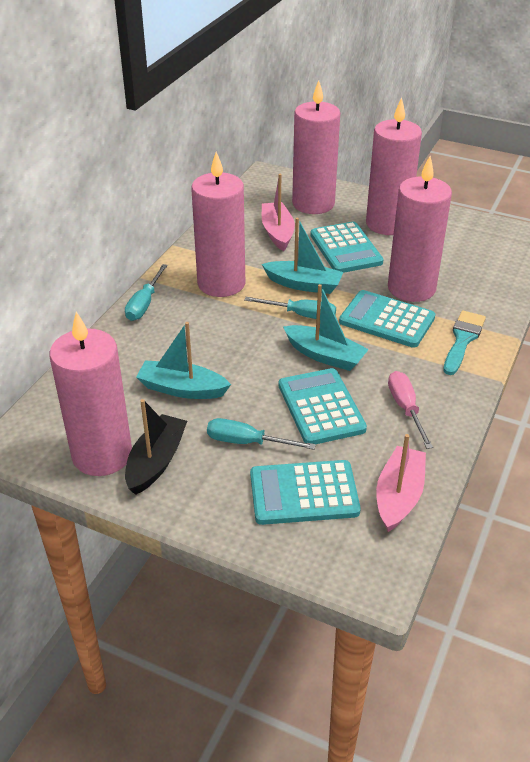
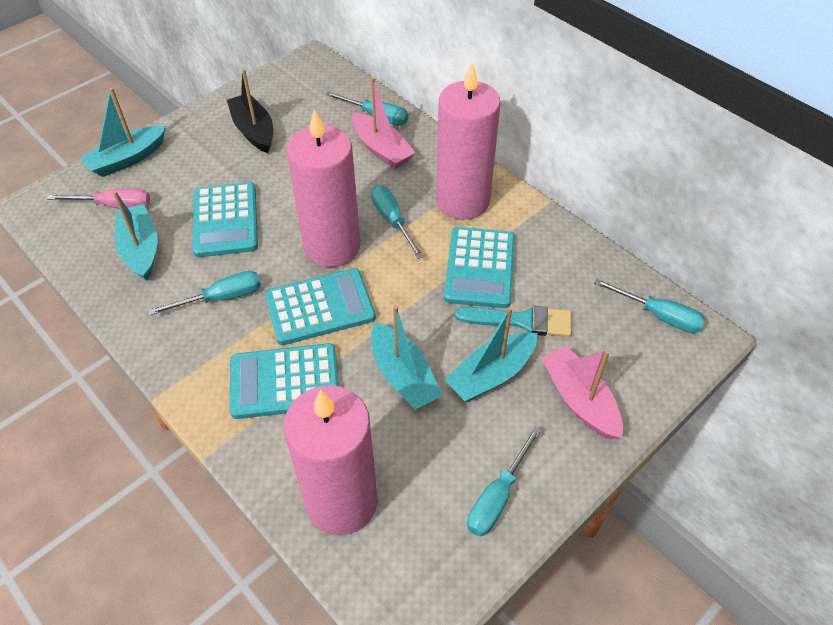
pink candle: 5 -> 3
turquoise boat: 3 -> 4
turquoise screwdriver: 3 -> 5

